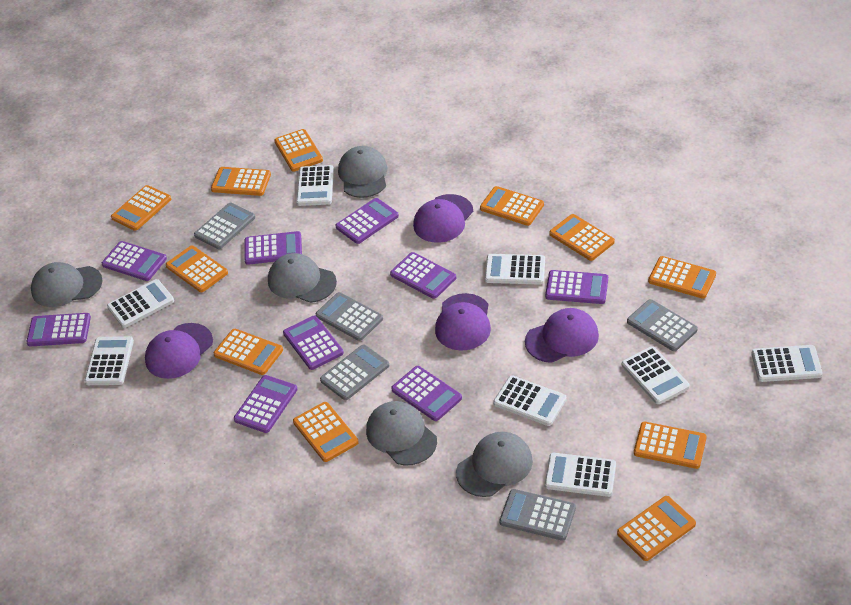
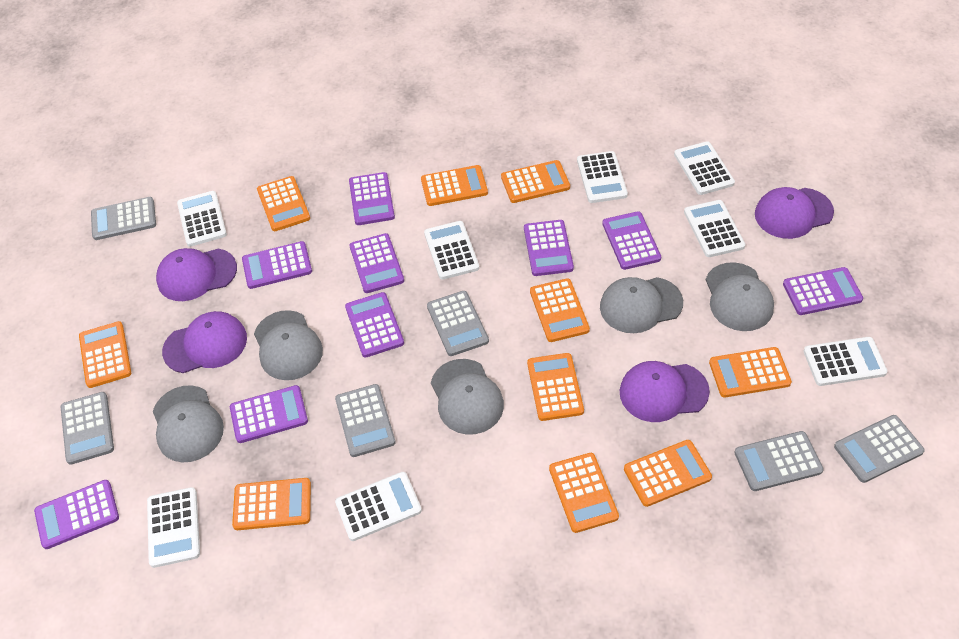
grey calculator: 5 -> 6
orange calculator: 11 -> 10

